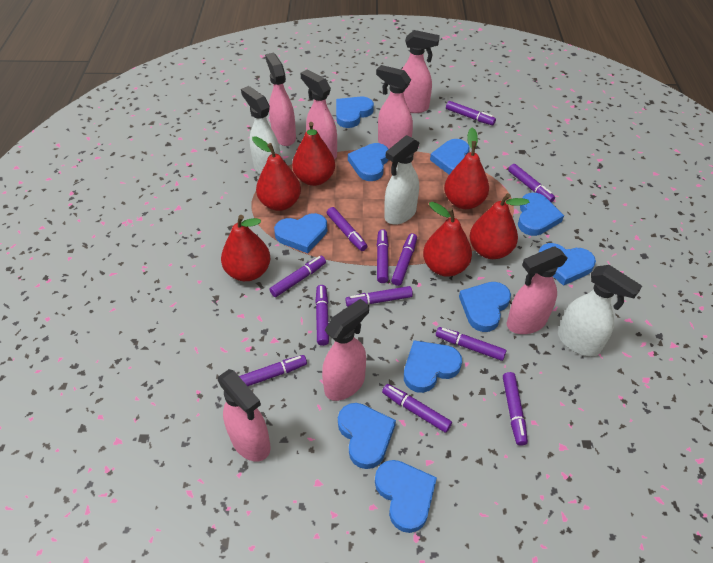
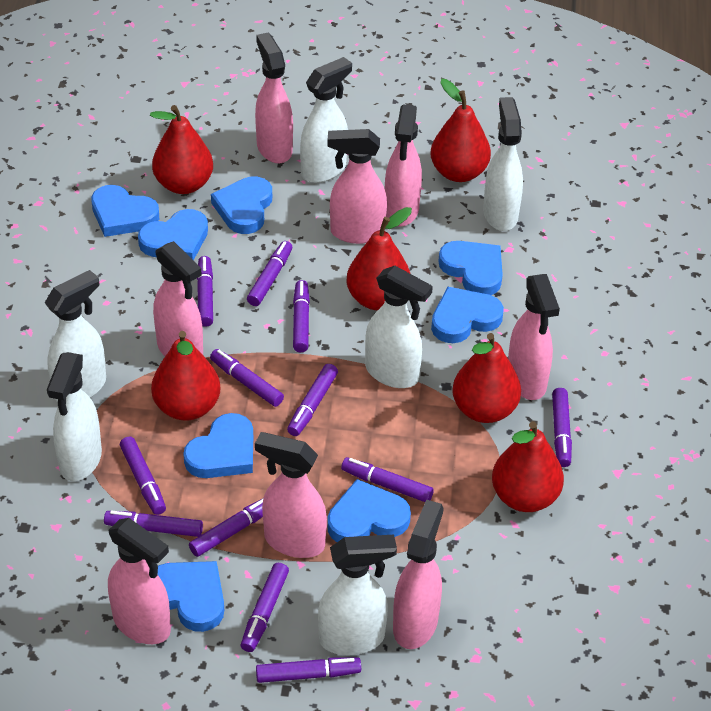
blue heart: 10 -> 8
pink spray bottle: 7 -> 8
white spray bottle: 3 -> 6

